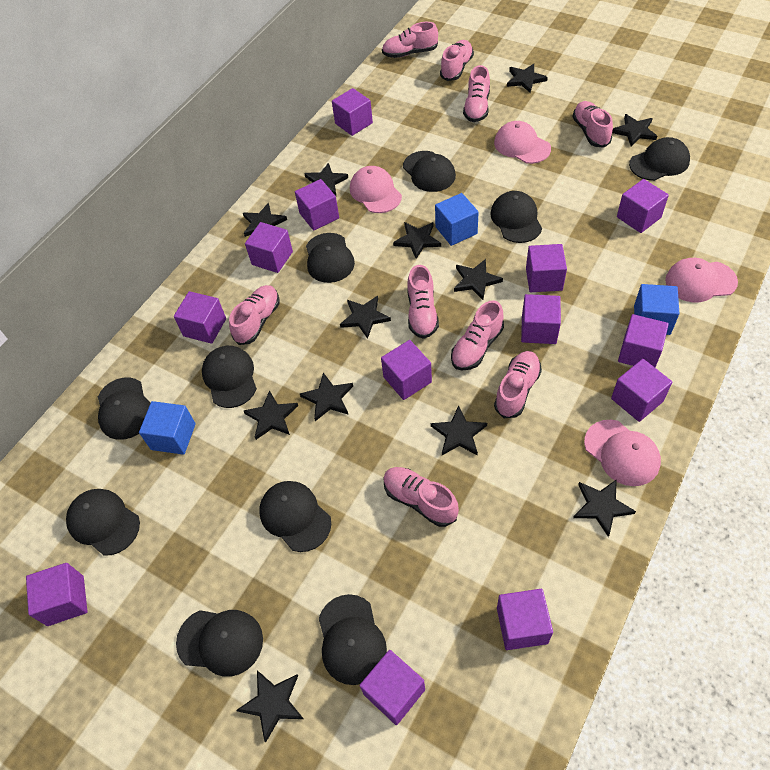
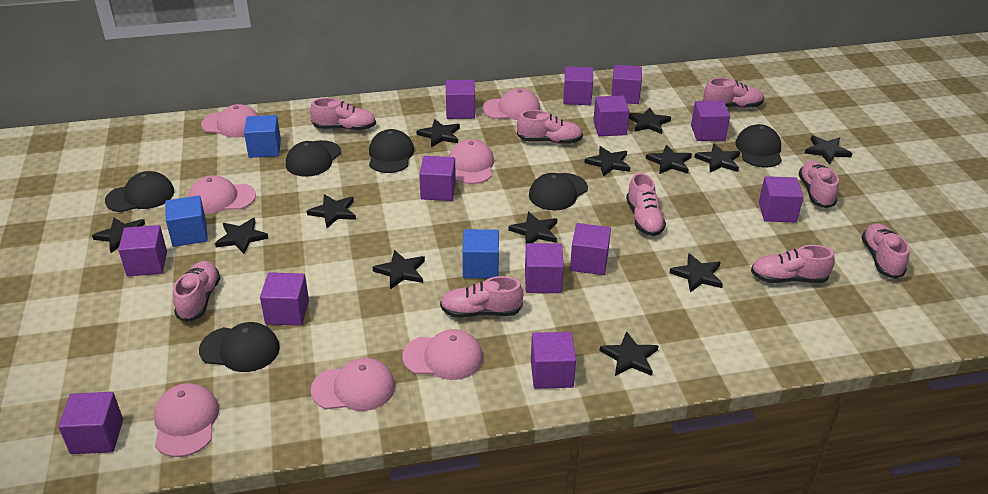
black cap: 10 -> 6
black star: 12 -> 13
pink cap: 4 -> 7

